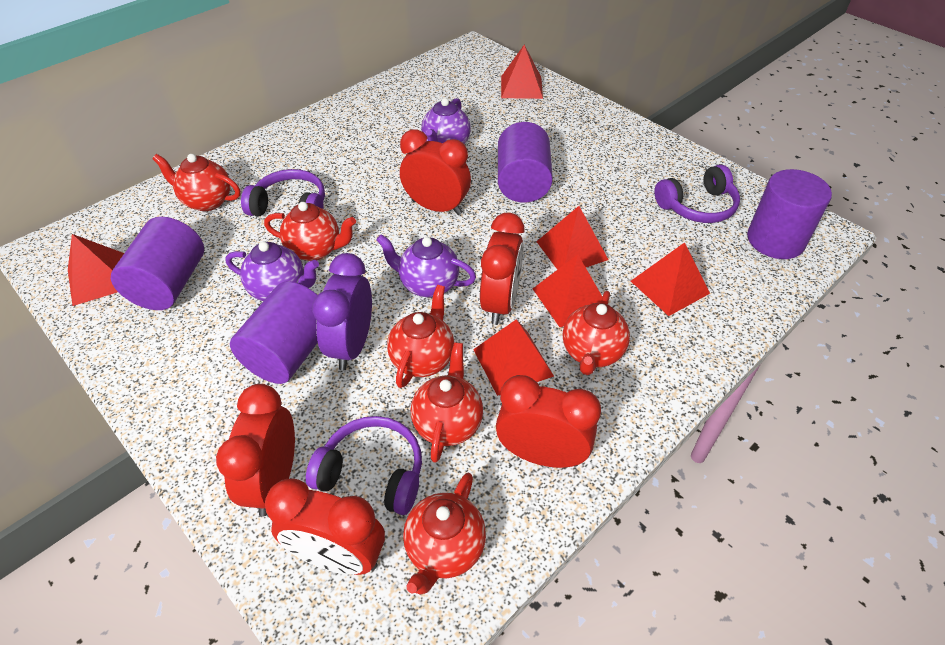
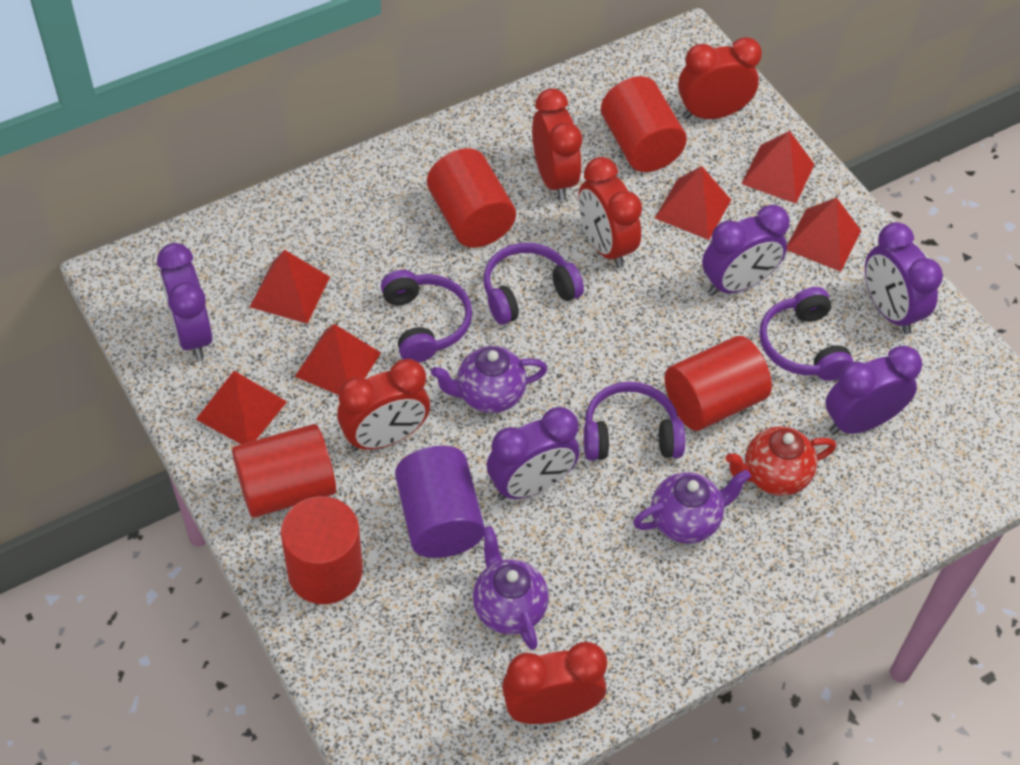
purple clock: 1 -> 5
purple cylinder: 4 -> 1
purple headphones: 3 -> 4
red cylinder: 0 -> 5
red teapot: 6 -> 1

